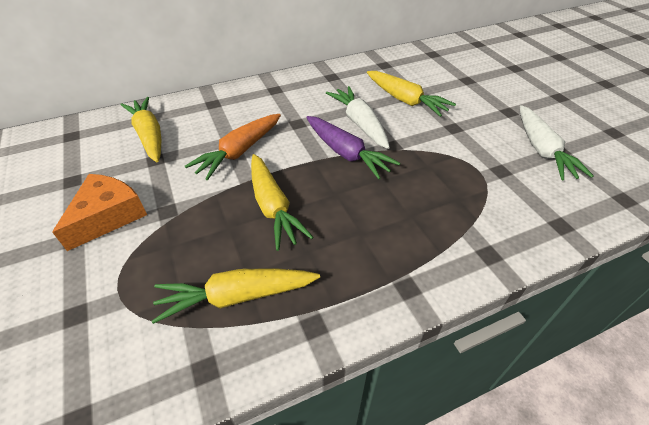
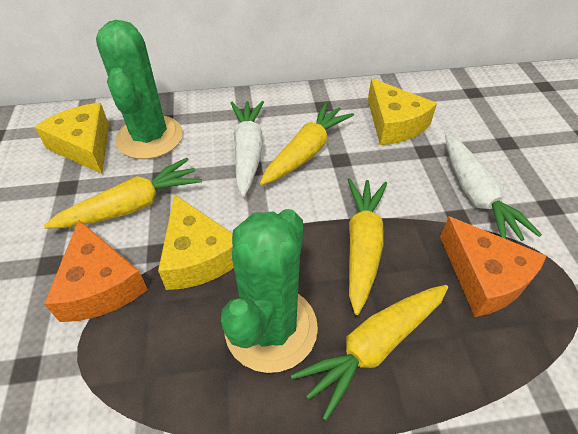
green cactus: 0 -> 2
orange carrot: 1 -> 0
orange cheese: 1 -> 2
purple carrot: 1 -> 0
yellow cheese: 0 -> 3

